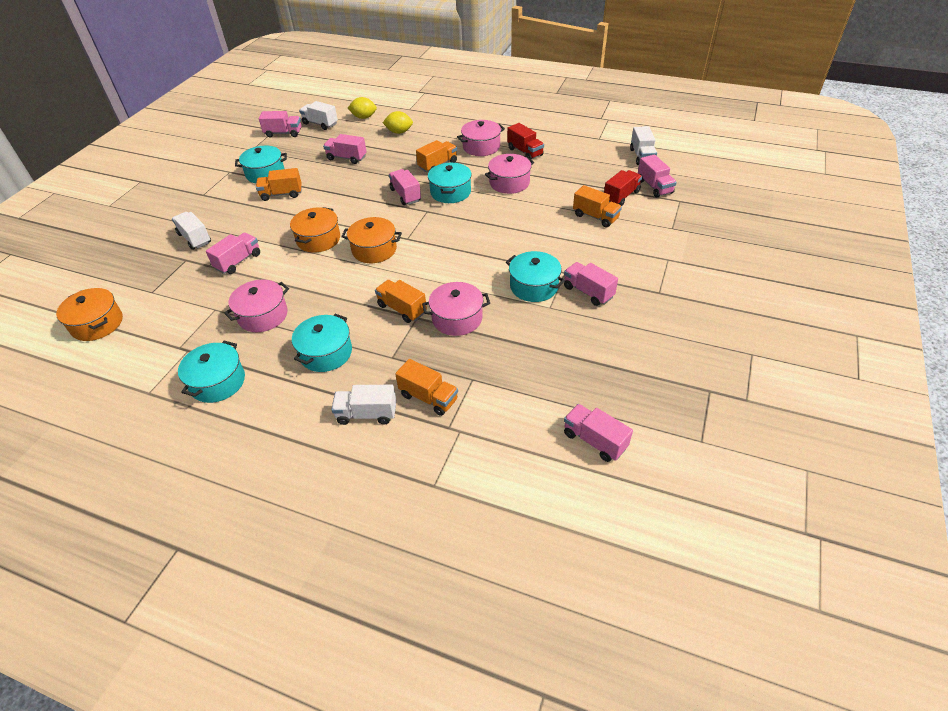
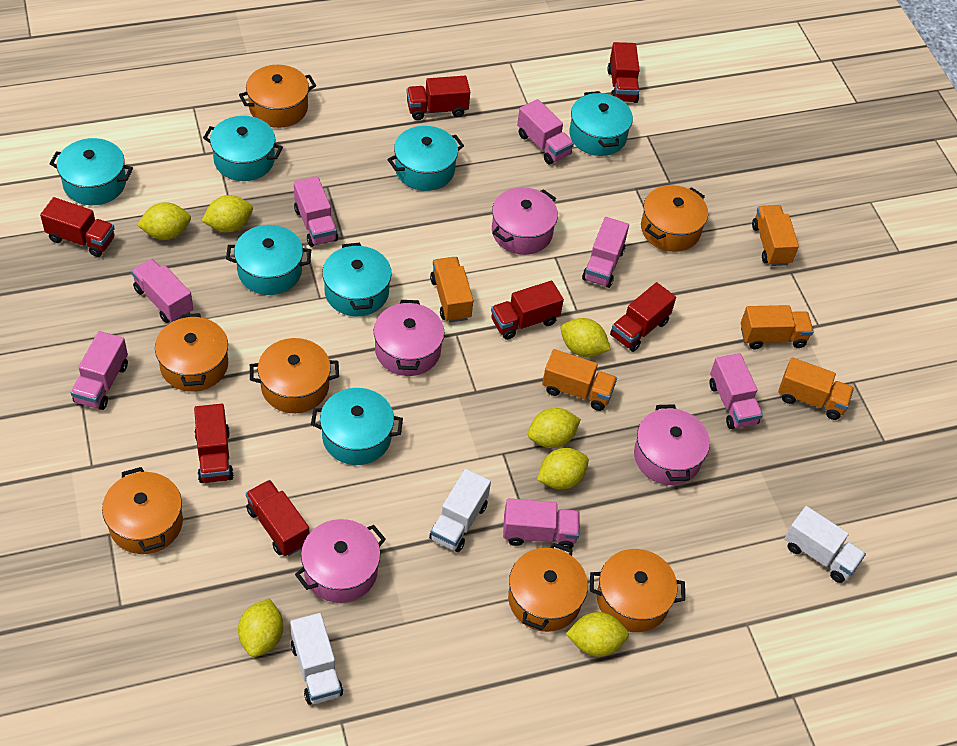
orange pot: 3 -> 7
red truck: 2 -> 7
turquoise pot: 5 -> 7
white truck: 4 -> 3
yellow lemon: 2 -> 7

